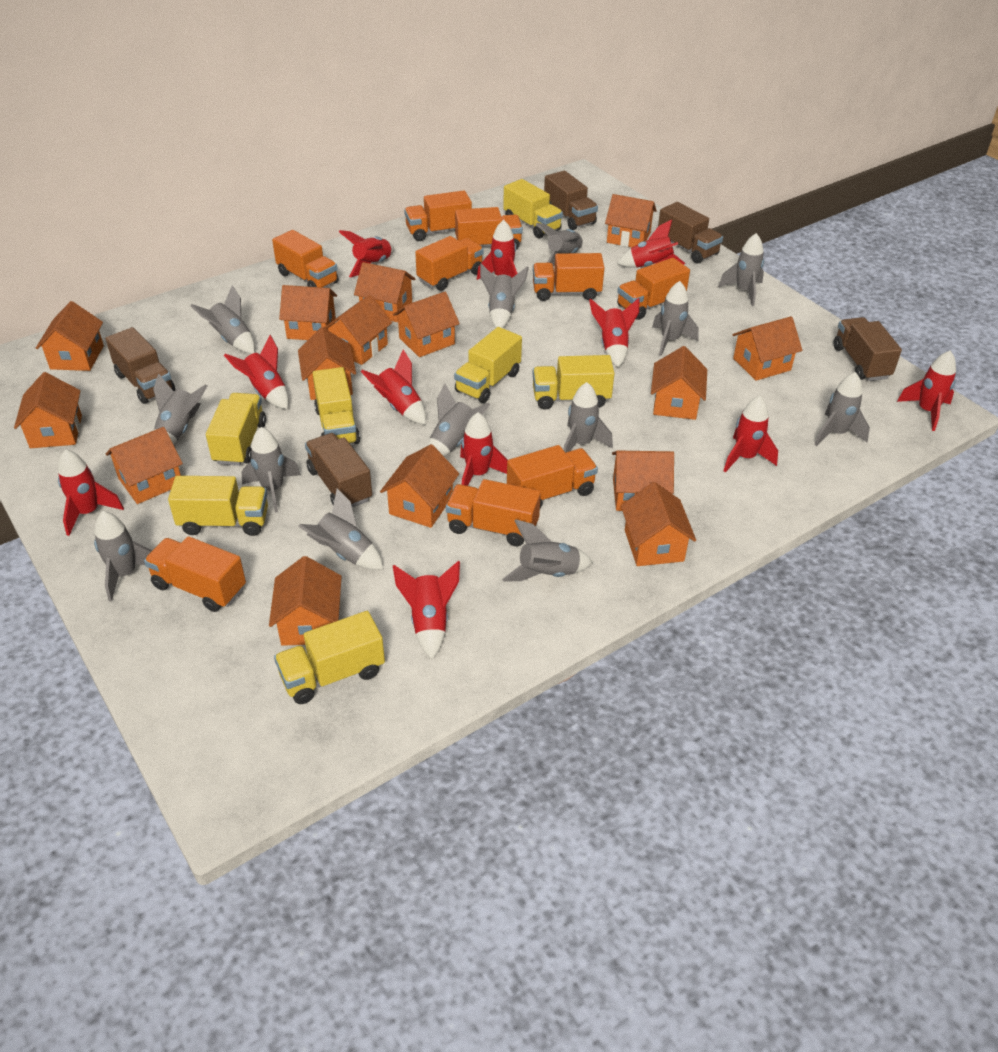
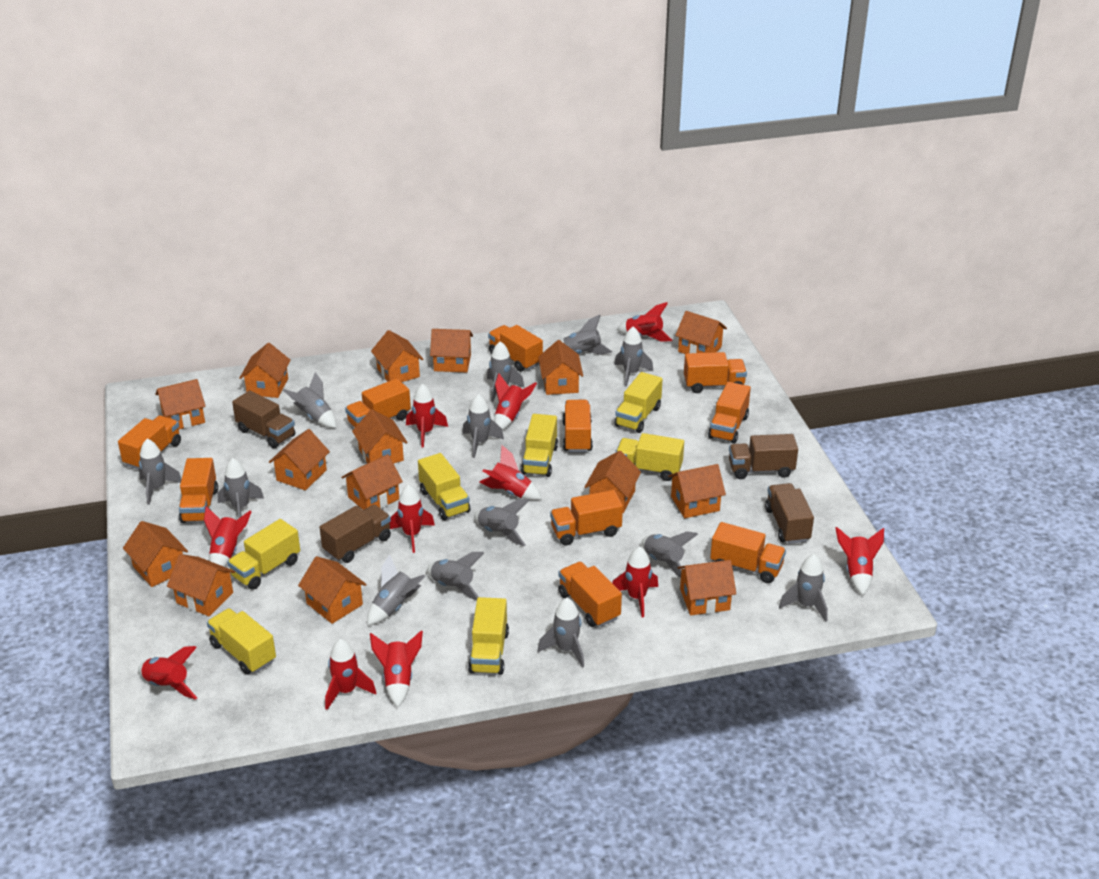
brown truck: 5 -> 4
orange truck: 9 -> 10

